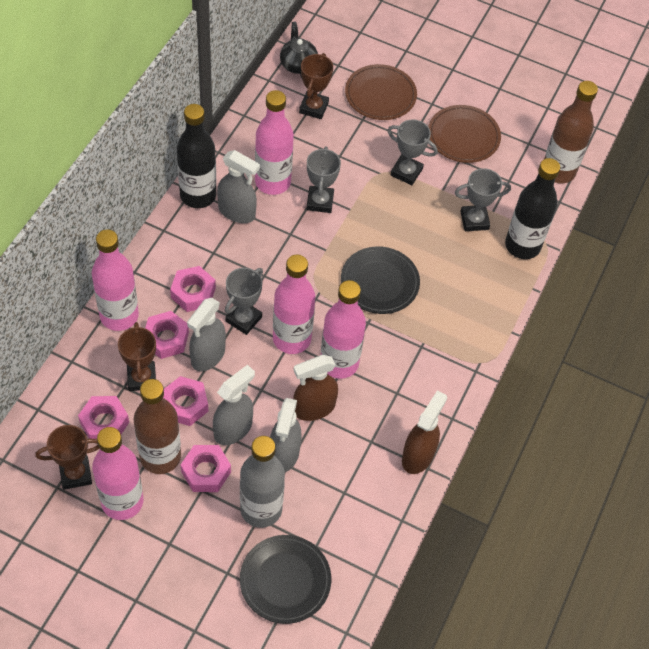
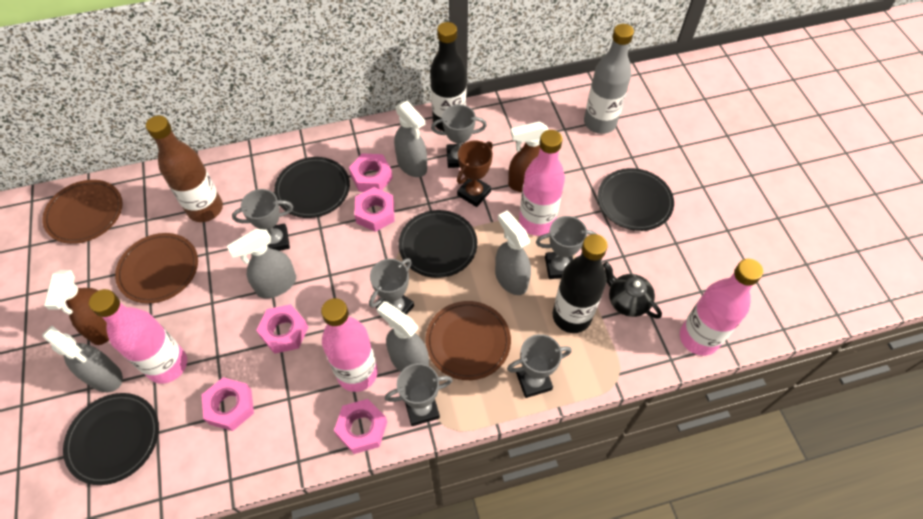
black plate: 2 -> 4
brown bottle: 2 -> 1
brown plate: 2 -> 3
brown trophy: 3 -> 1
grey spray bottle: 4 -> 5
grey trophy: 4 -> 6
pink bottle: 5 -> 4

